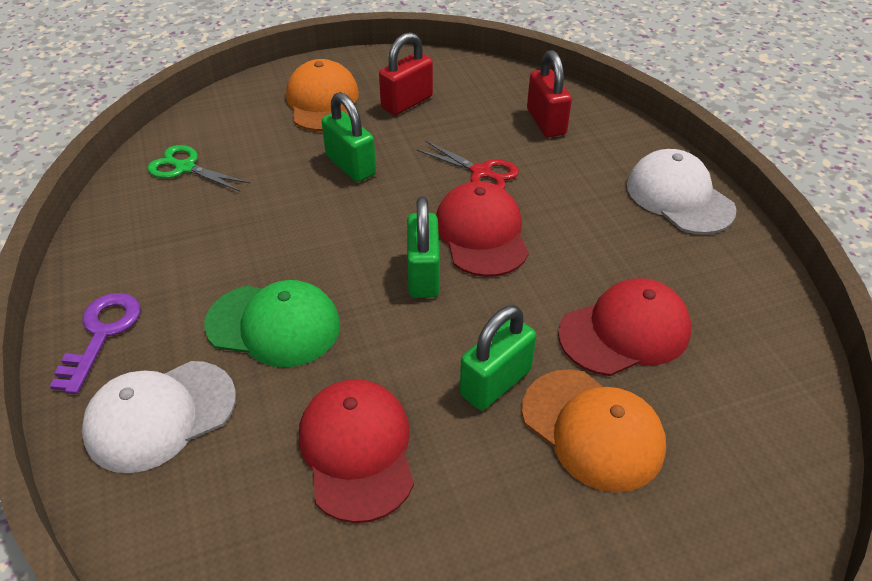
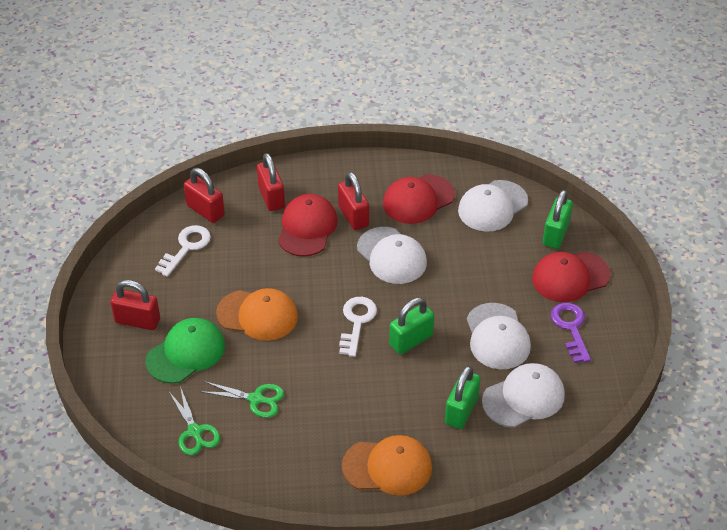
green scissors: 1 -> 2
red padlock: 2 -> 4
red scissors: 1 -> 0
white cap: 2 -> 4
white key: 0 -> 2

